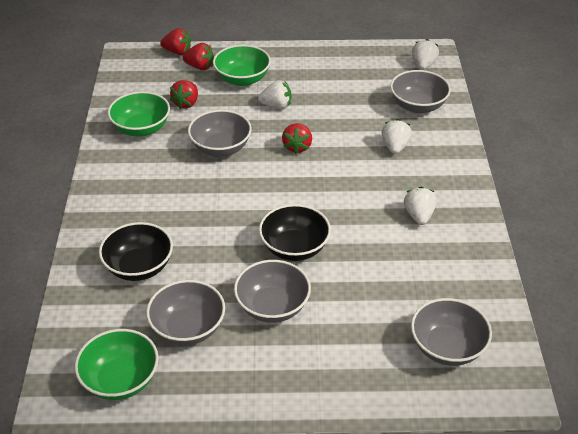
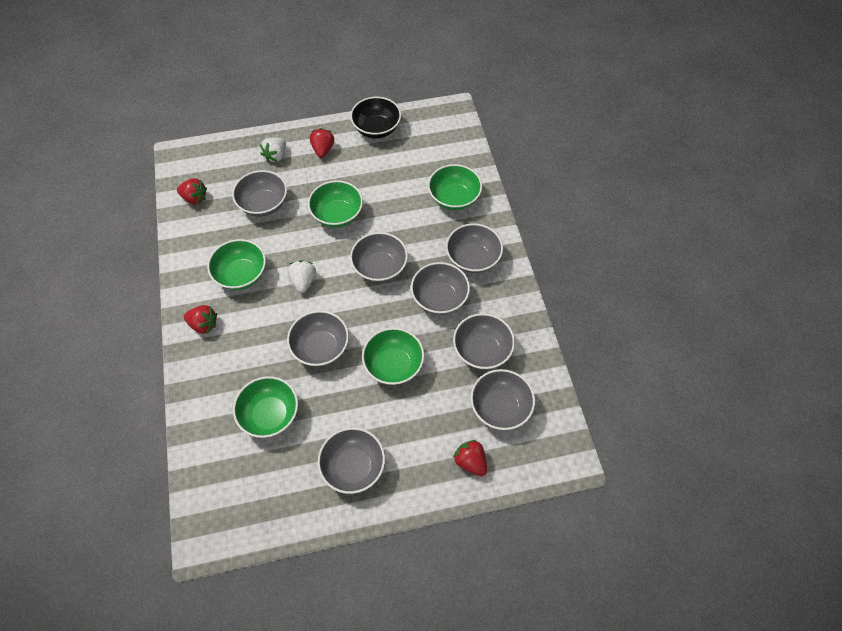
black bowl: 2 -> 1
green bowl: 3 -> 5
grey bowl: 5 -> 8
white strawberry: 4 -> 2

